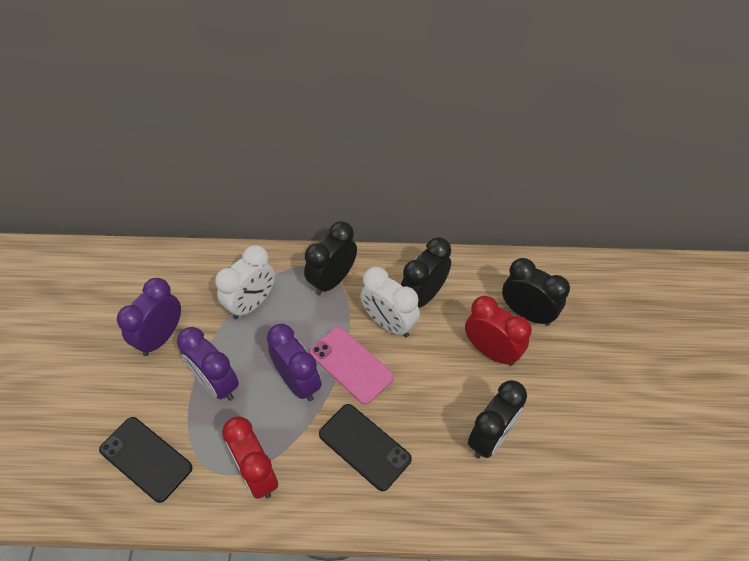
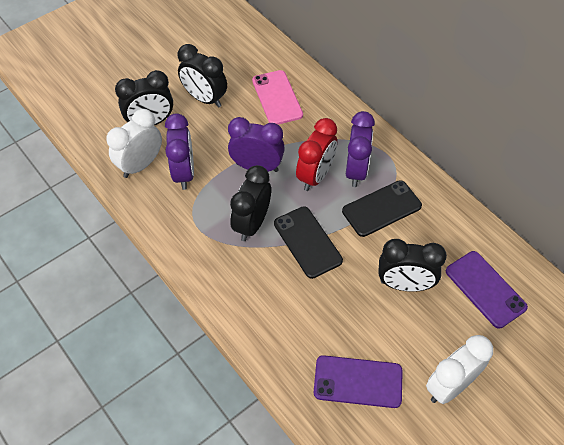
purple phone: 0 -> 2
red clock: 2 -> 1

